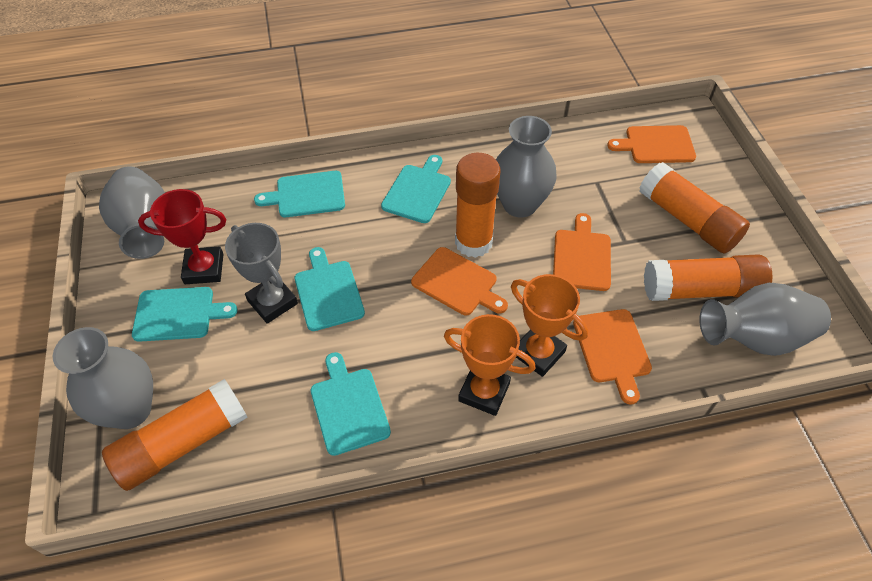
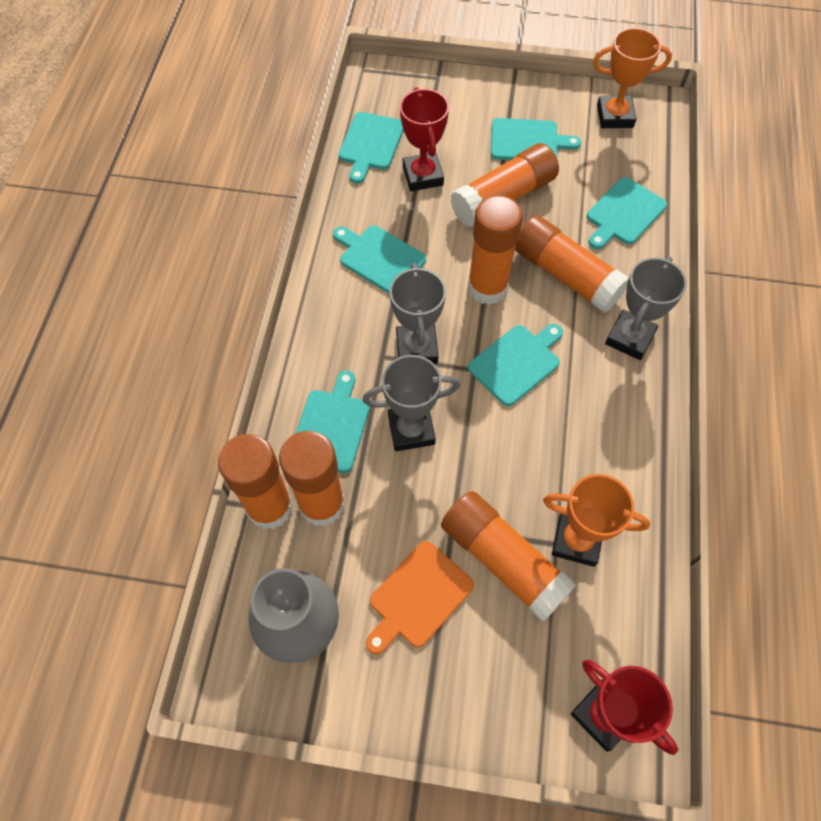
grey trophy: 1 -> 3
grey vase: 4 -> 1
orange cutting board: 4 -> 1
orange glue stick: 4 -> 6
red trophy: 1 -> 2
turquoise cutting board: 5 -> 6

